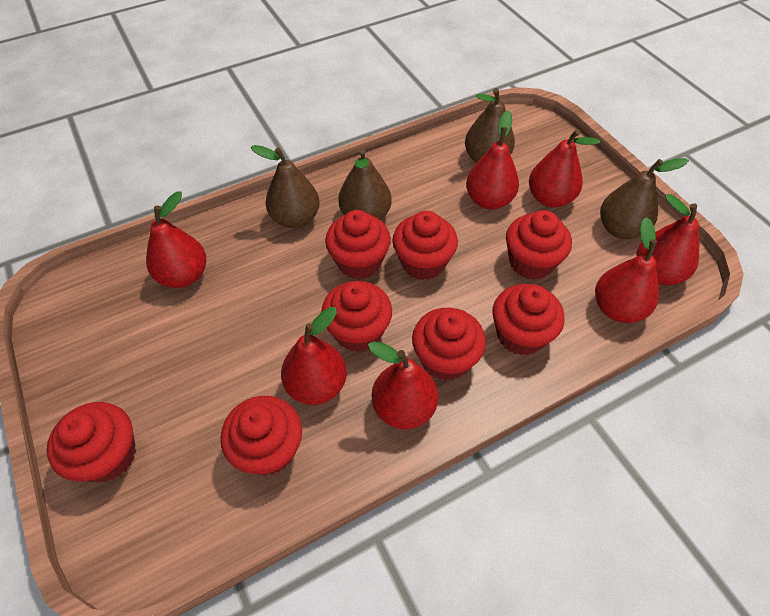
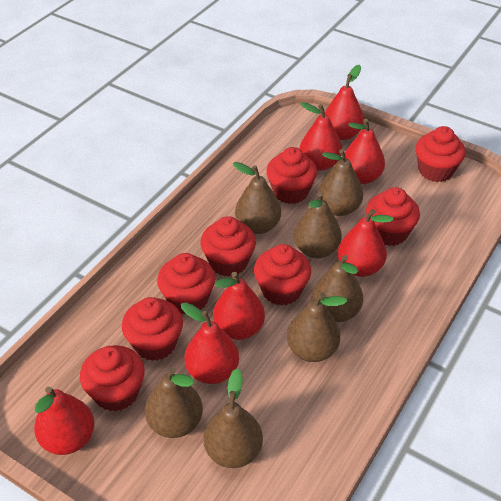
brown pear: 4 -> 7

